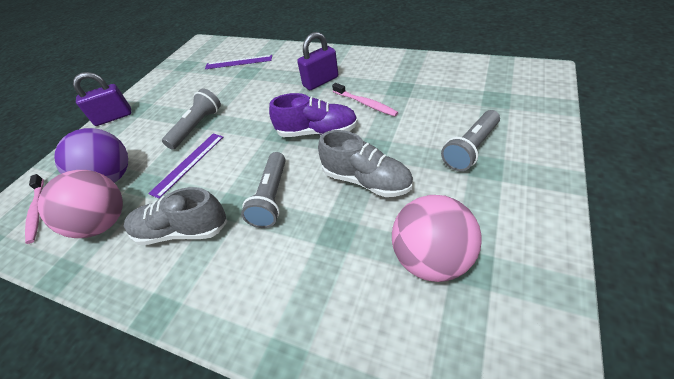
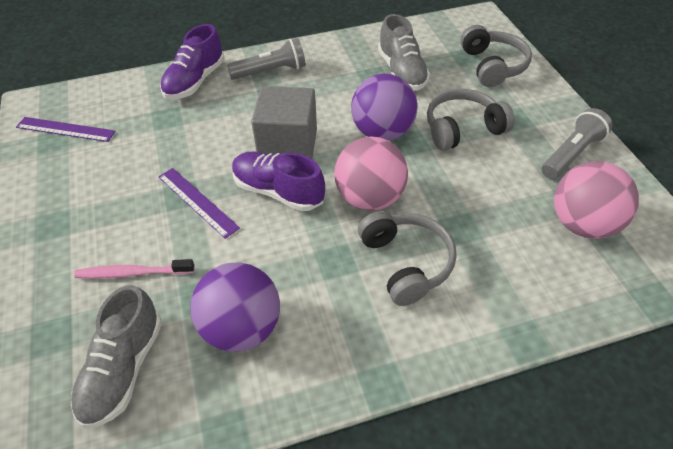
grey cube: 0 -> 1
grey flashlight: 3 -> 2
grey headphones: 0 -> 3
pink toothbrush: 2 -> 1
purple ball: 1 -> 2
purple padlock: 2 -> 0
purple shoe: 1 -> 2

